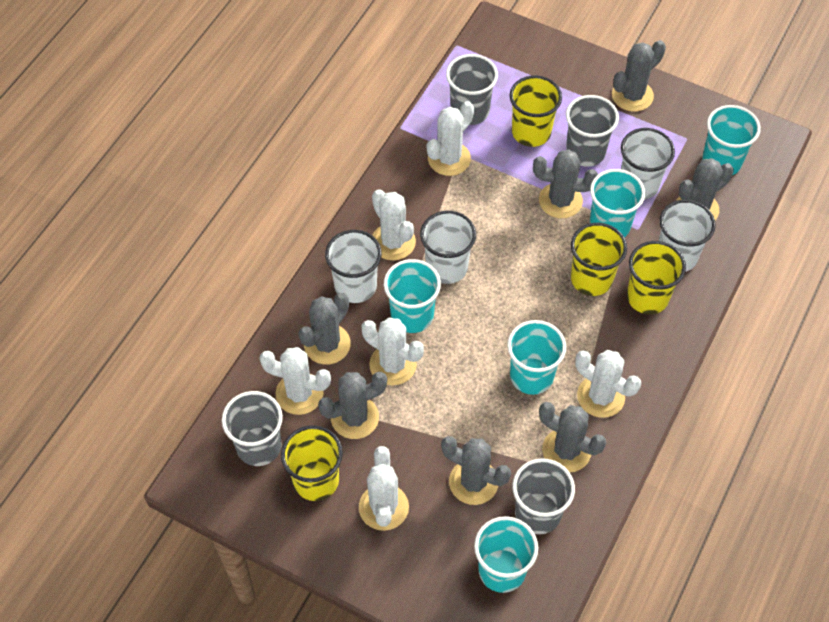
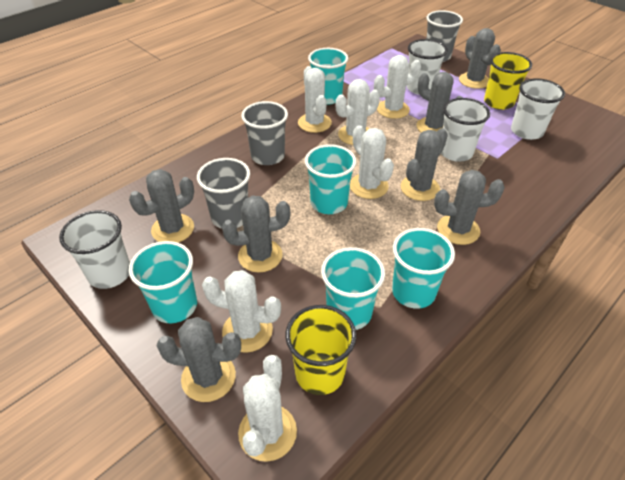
grey cup: 4 -> 3
yellow cup: 4 -> 2

